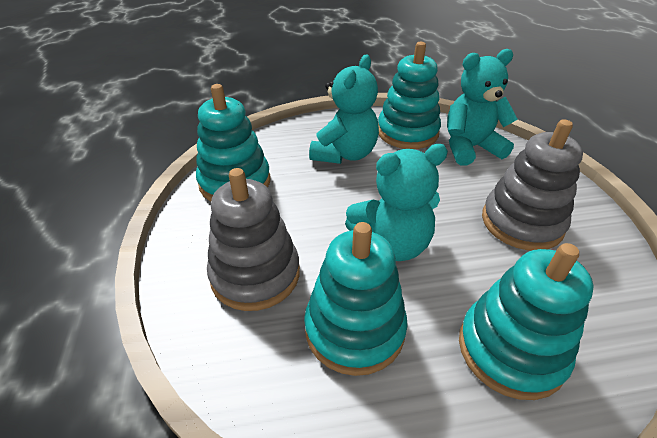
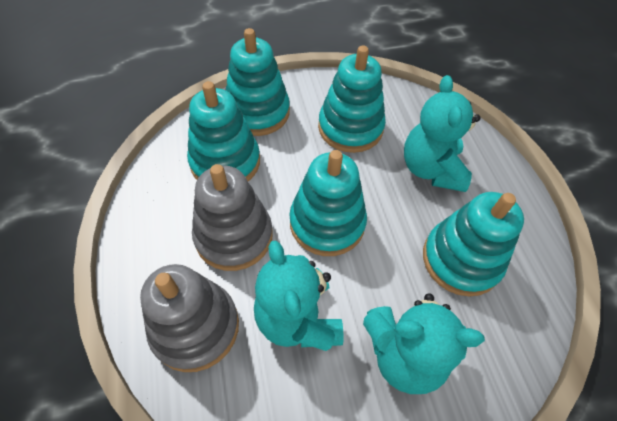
turquoise stacking toy: 4 -> 5

